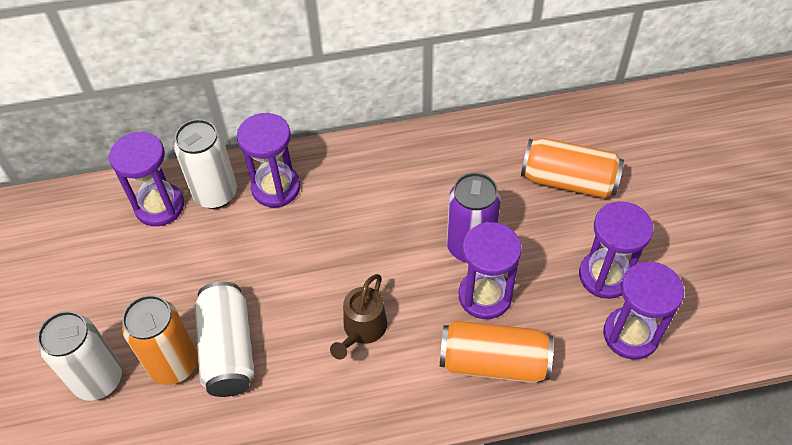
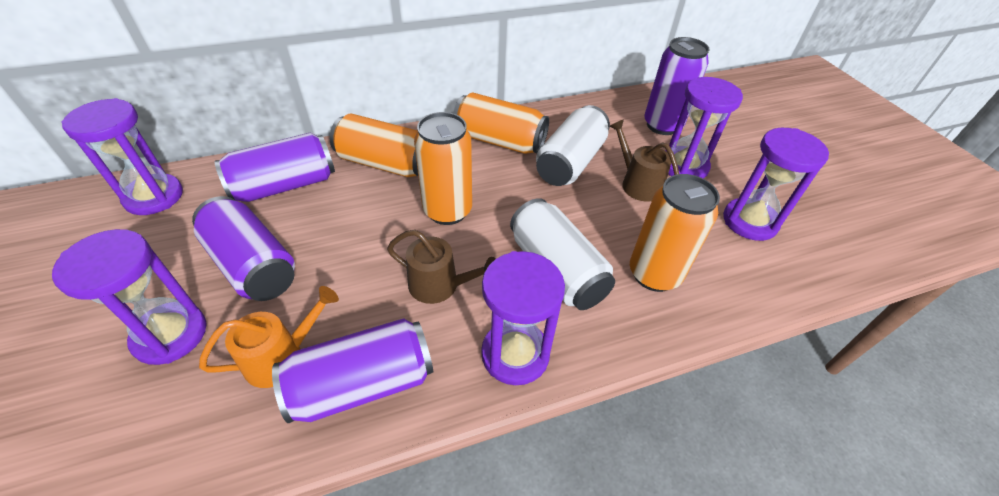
brown watering can: 1 -> 2
orange can: 3 -> 4
orange watering can: 0 -> 1
purple can: 1 -> 4
white can: 3 -> 2

